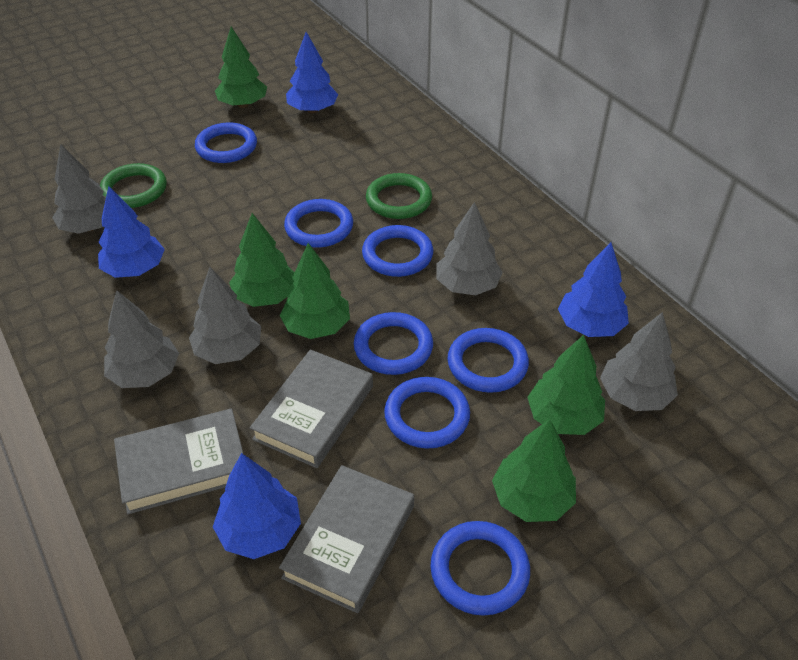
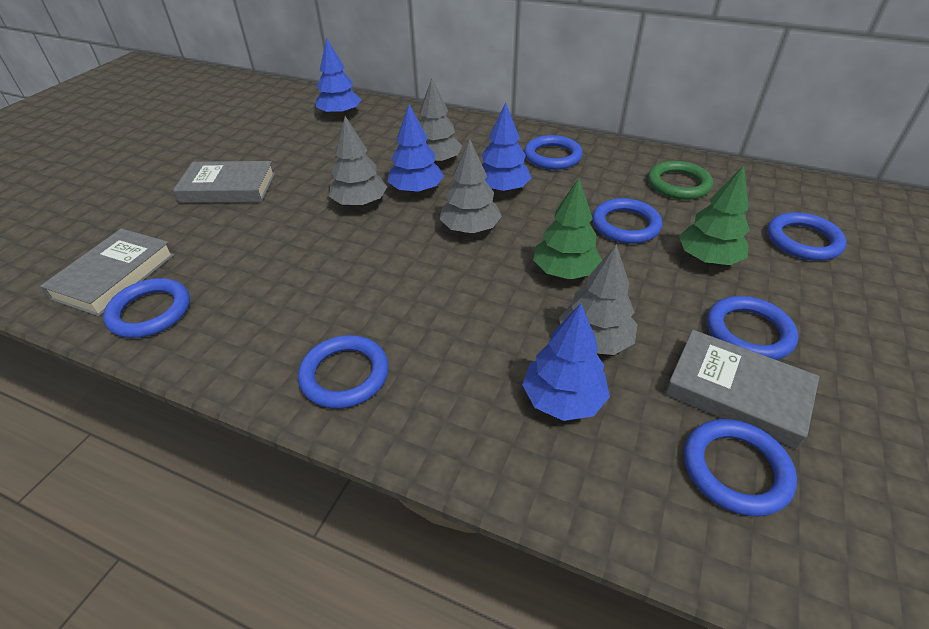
green ring: 2 -> 1
green tree: 5 -> 2
grey tree: 5 -> 4

